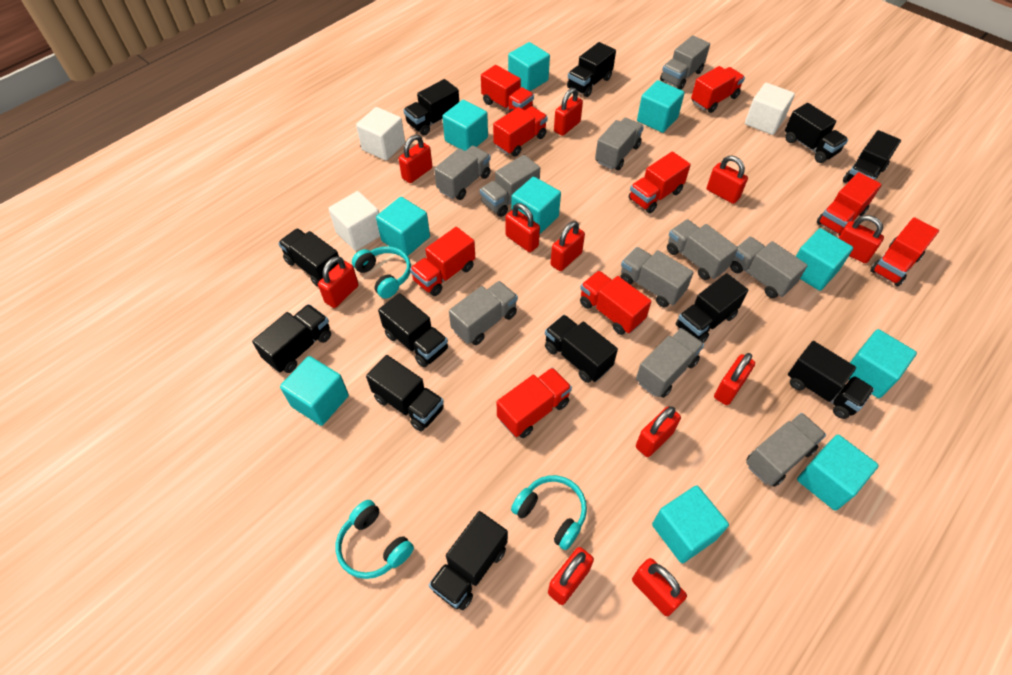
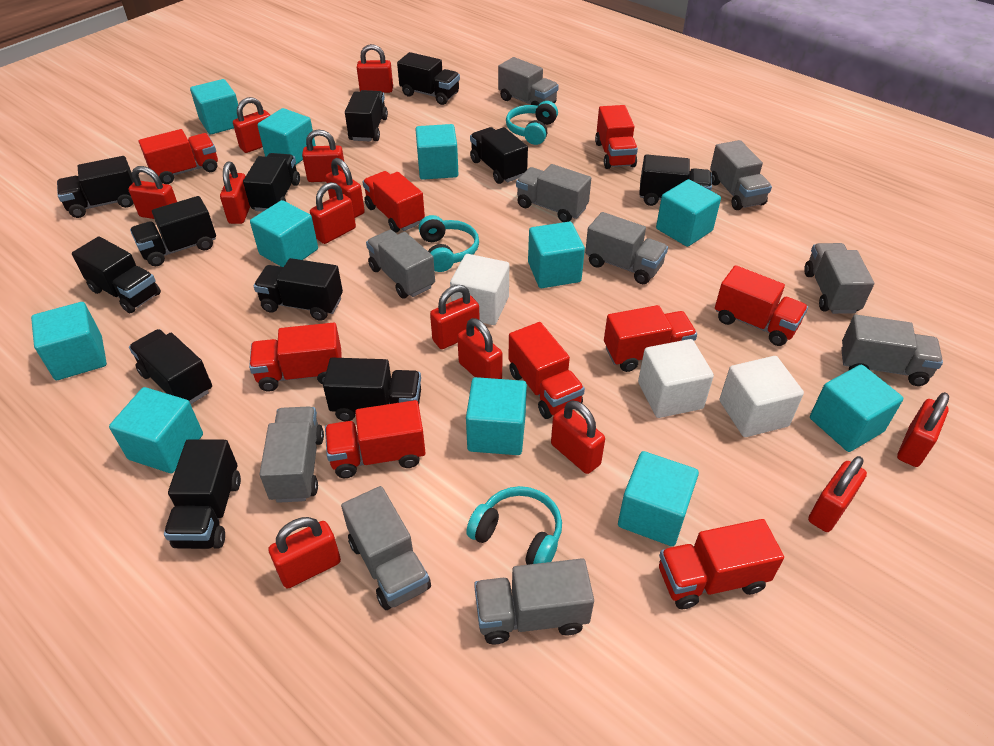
red padlock: 11 -> 13
turquoise cube: 10 -> 11

